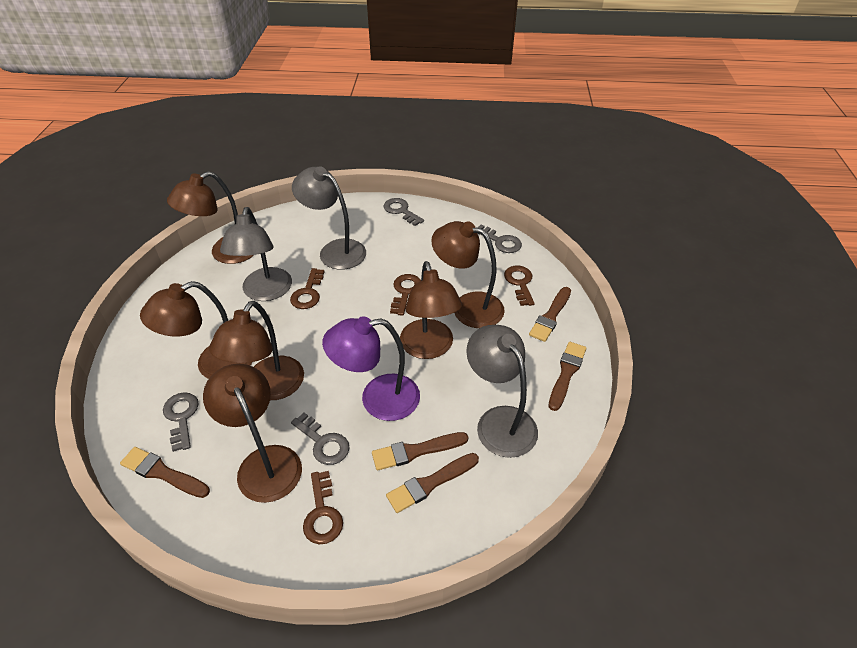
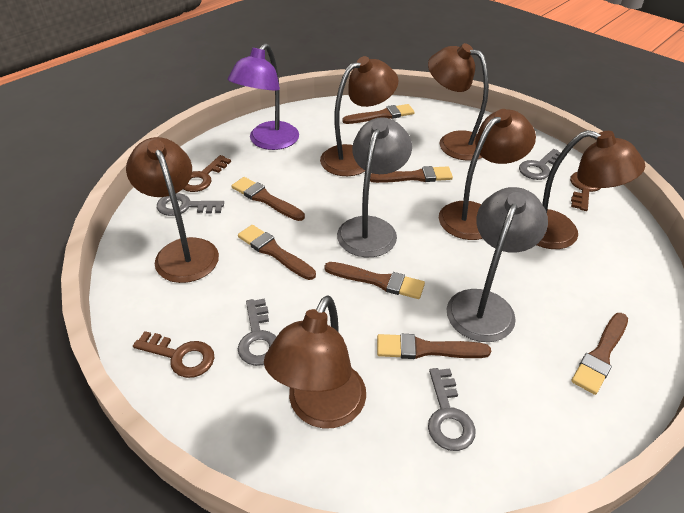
brown brush: 5 -> 7
brown key: 4 -> 3
grey lamp: 3 -> 2

